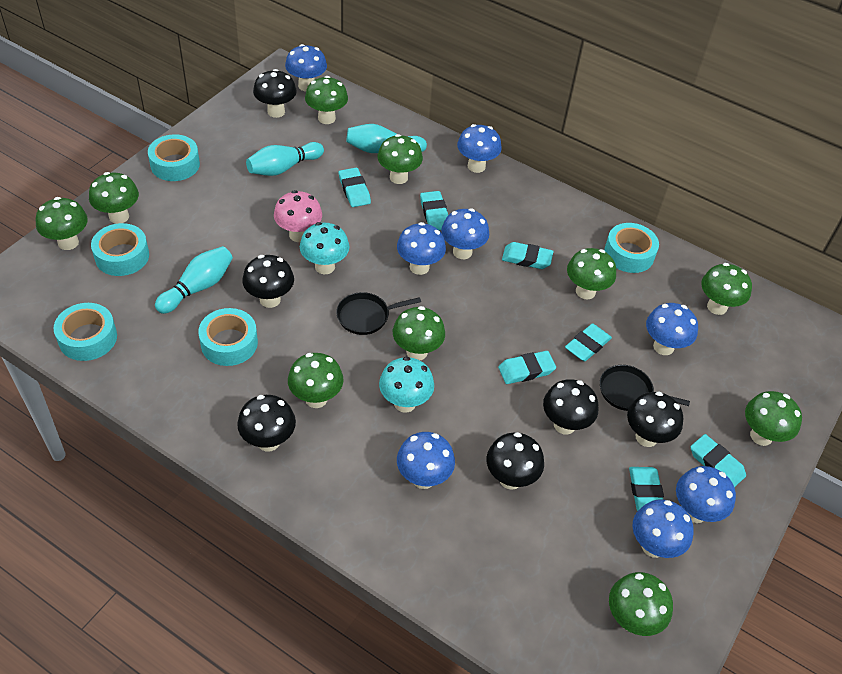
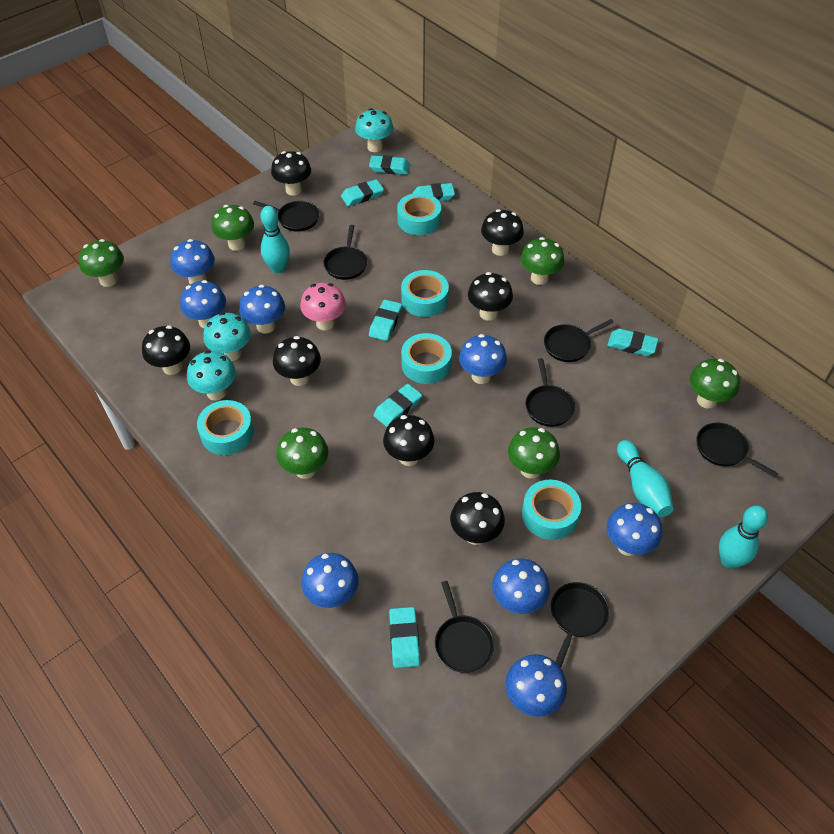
black mushroom: 6 -> 7
black pan: 2 -> 7
green mushroom: 10 -> 6
turquoise mushroom: 2 -> 3

